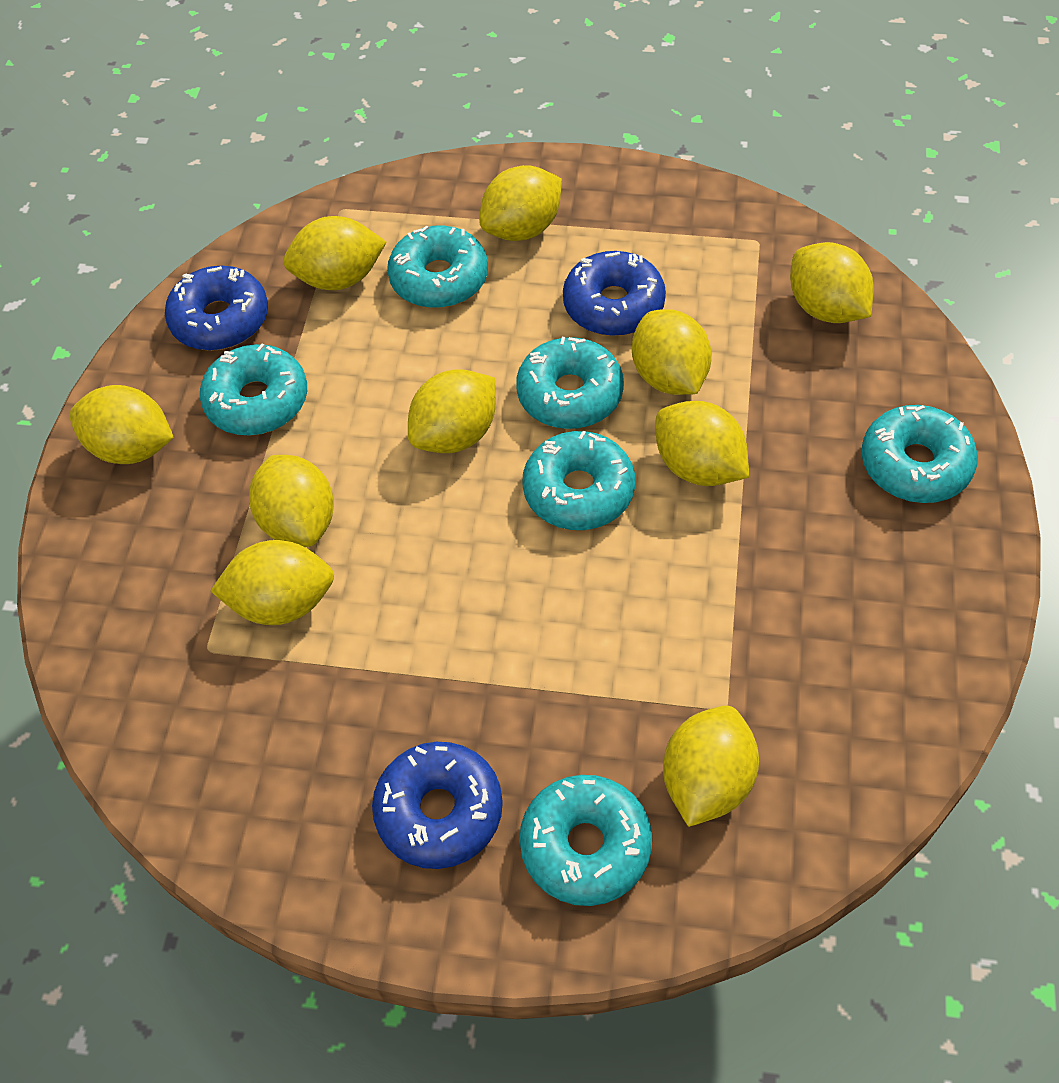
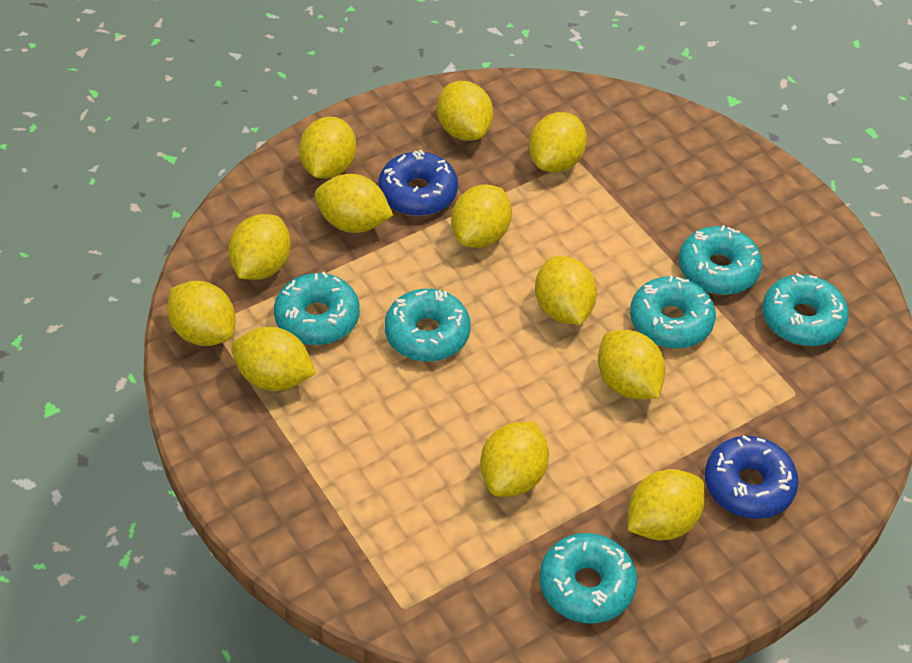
blue donut: 3 -> 2
yellow lemon: 10 -> 12

